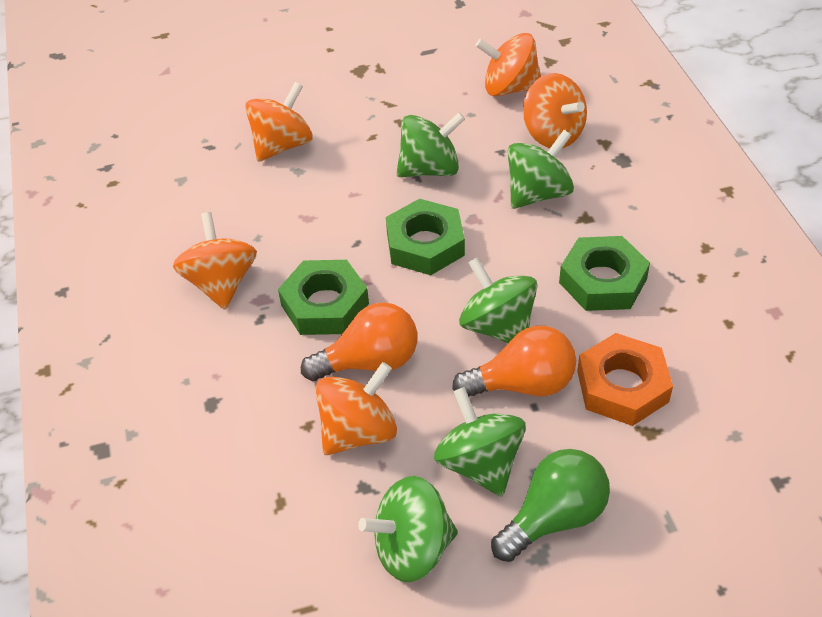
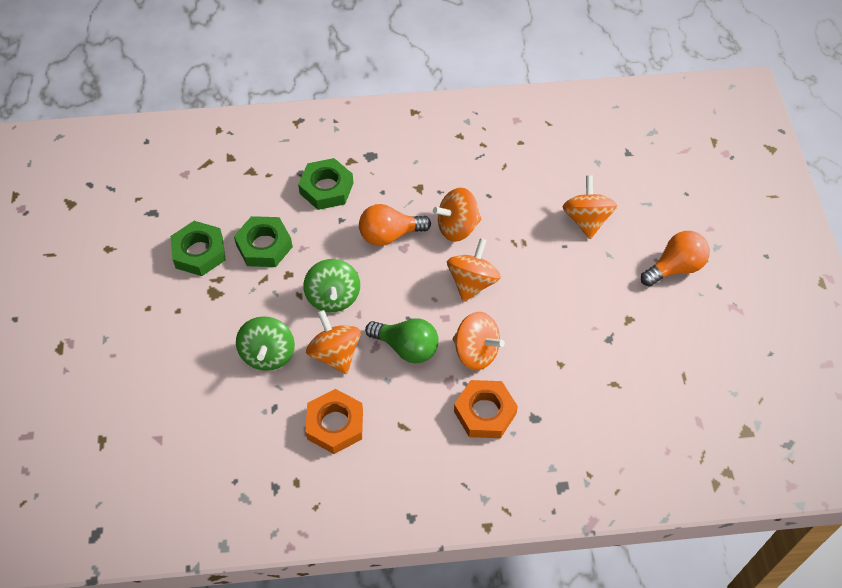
green spinning top: 5 -> 2
orange nut: 1 -> 2

